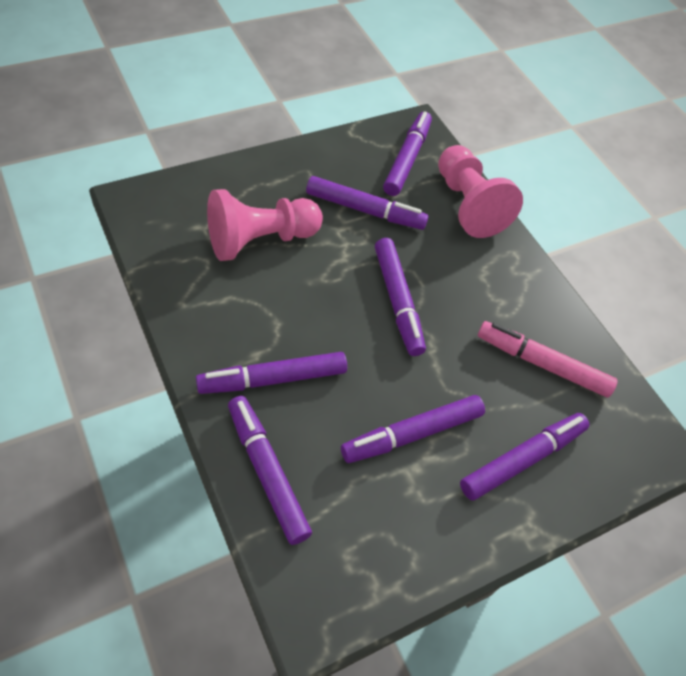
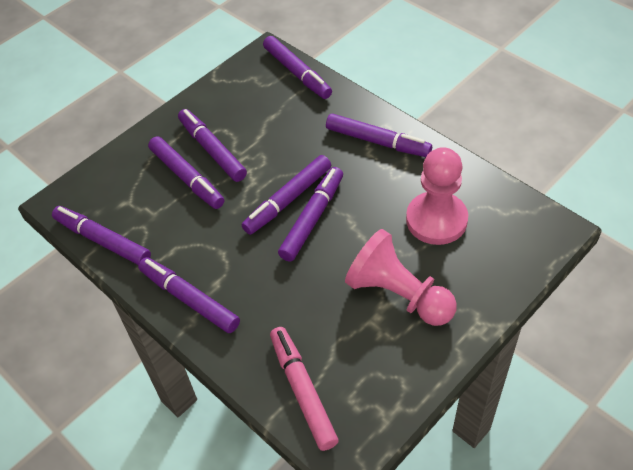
purple marker: 7 -> 8

